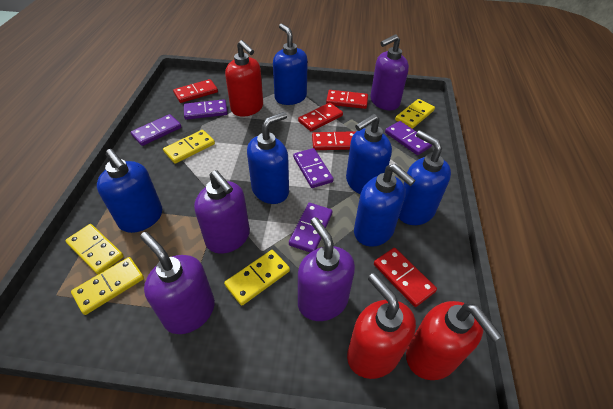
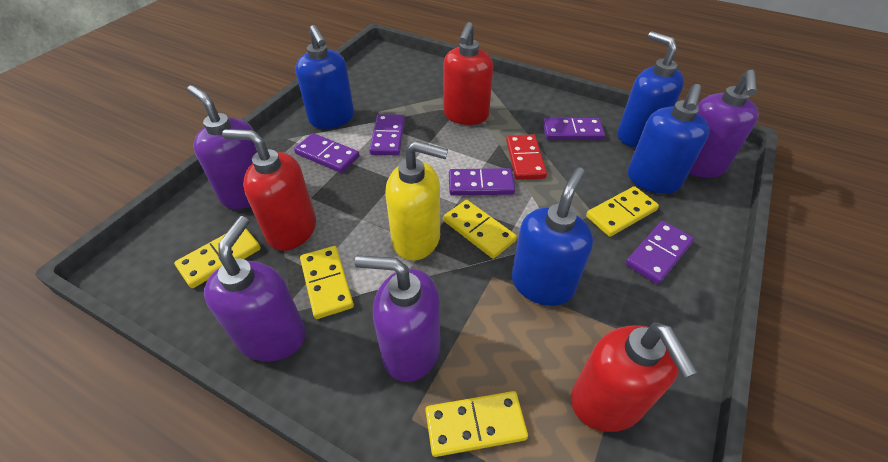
blue soap dispenser: 6 -> 4
red domino: 5 -> 1
yellow soap dispenser: 0 -> 1

